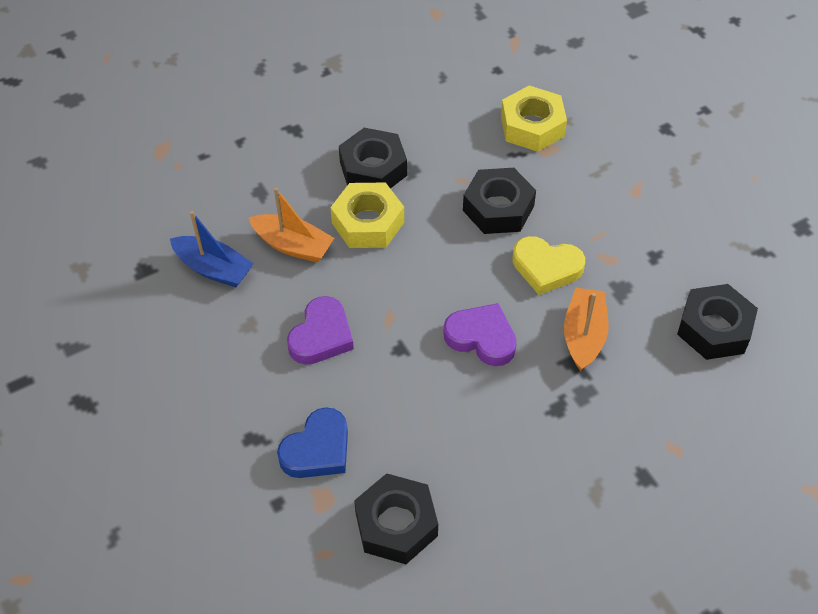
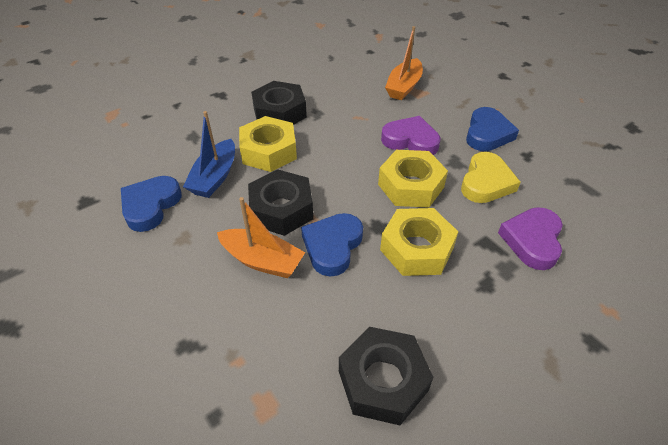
black nut: 4 -> 3
blue heart: 1 -> 3
yellow nut: 2 -> 3

